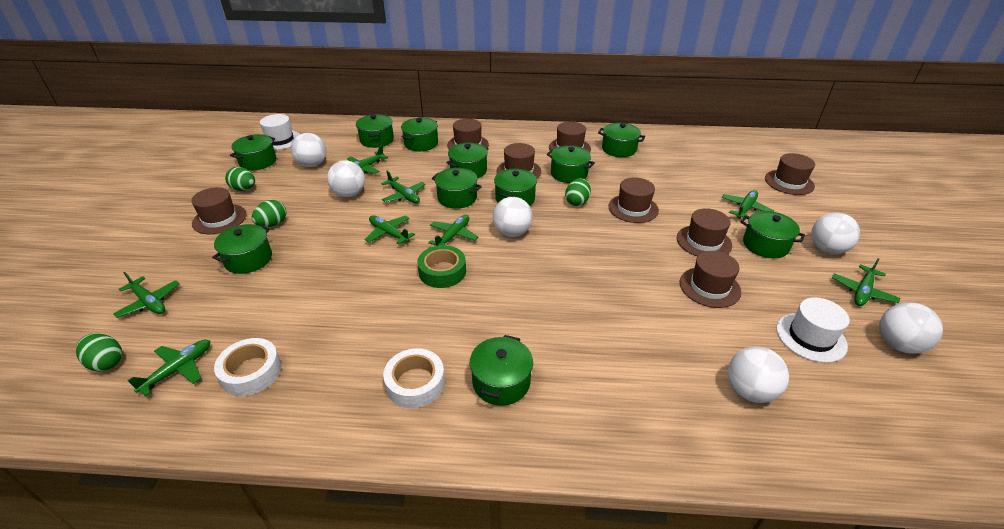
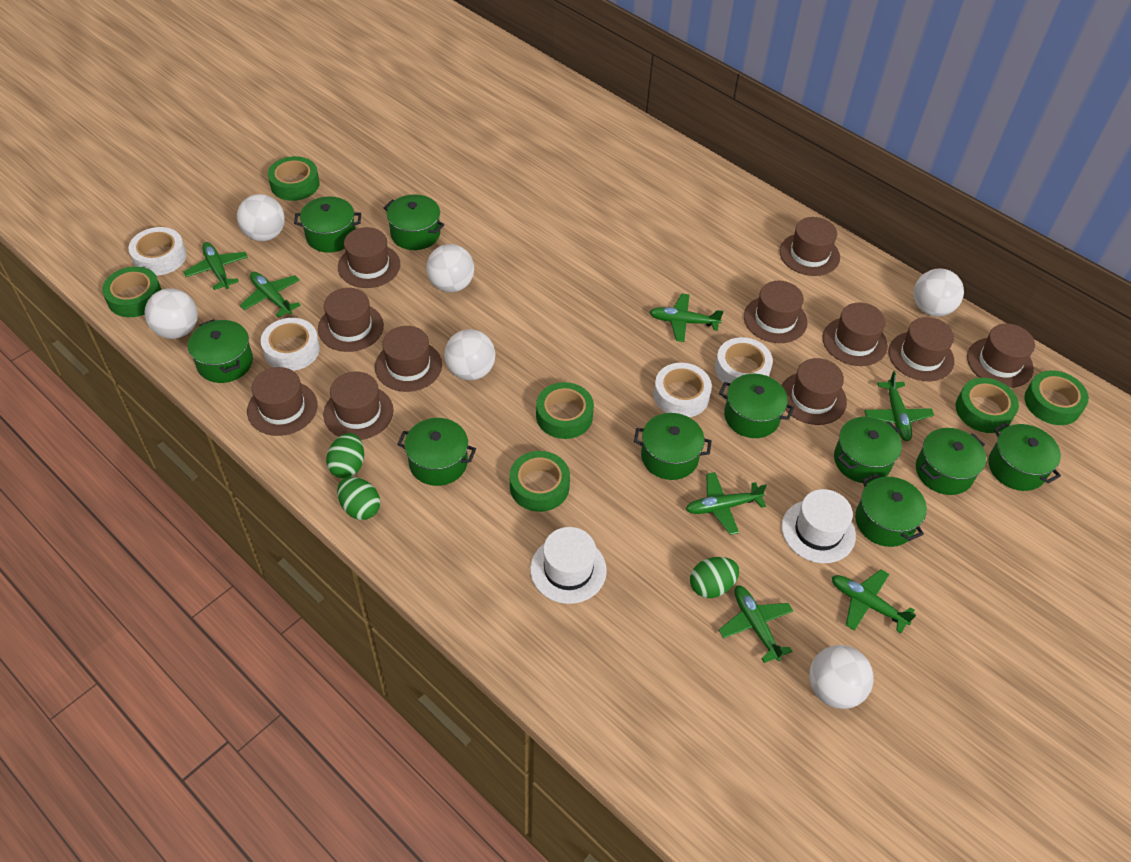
brown hat: 8 -> 11
green egg: 4 -> 3
green plane: 8 -> 7
green pot: 11 -> 10
green tape: 1 -> 6
white tape: 2 -> 4

